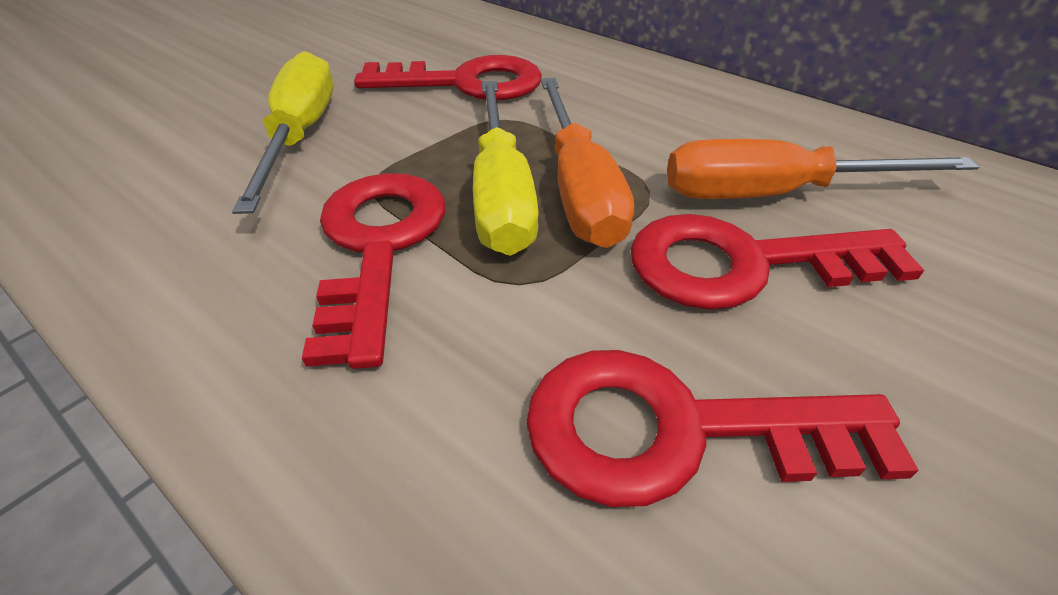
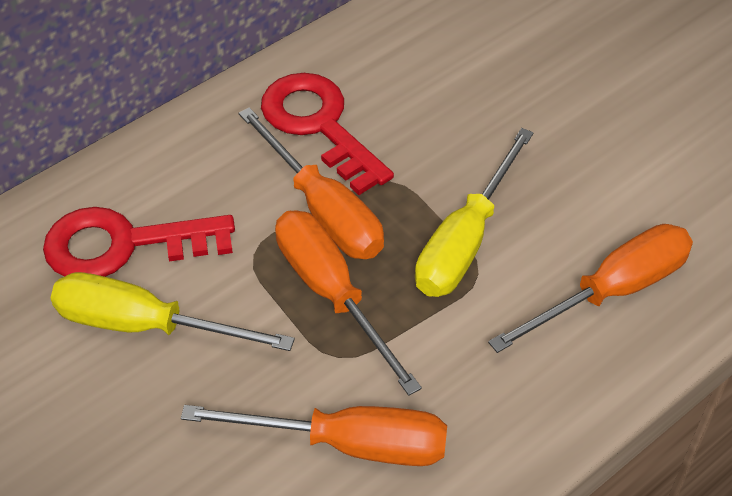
orange screwdriver: 2 -> 4
red key: 4 -> 2

